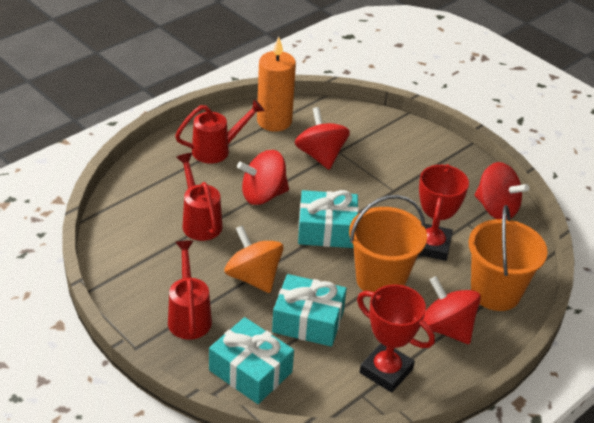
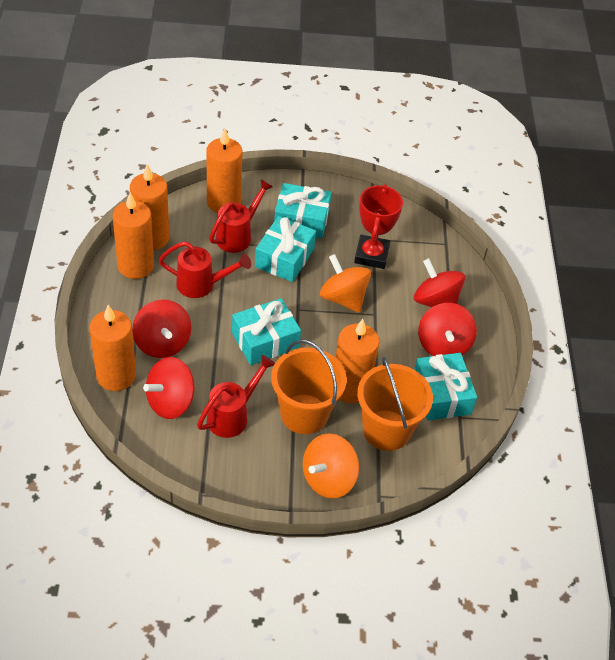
orange candle: 1 -> 5
orange spinning top: 1 -> 2
red trophy: 2 -> 1
turquoise gift: 3 -> 4

